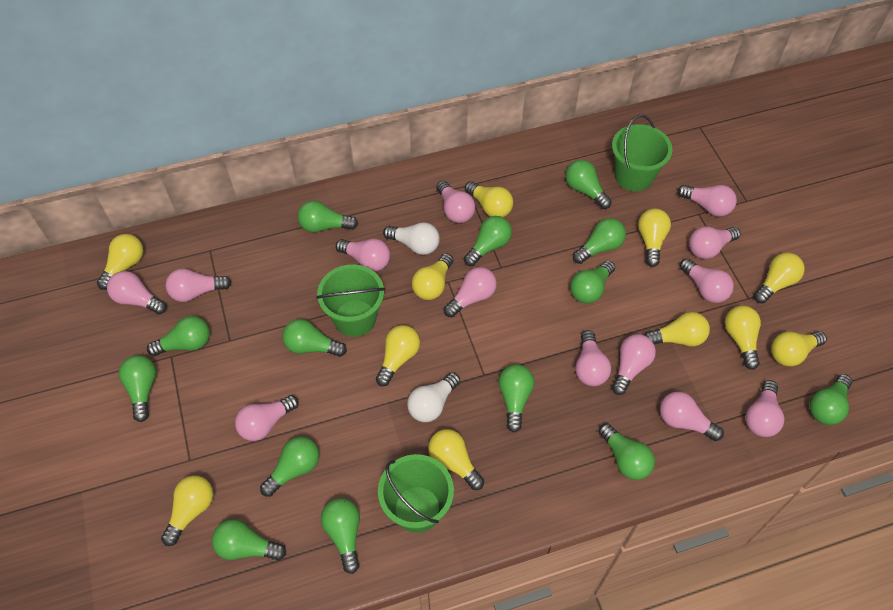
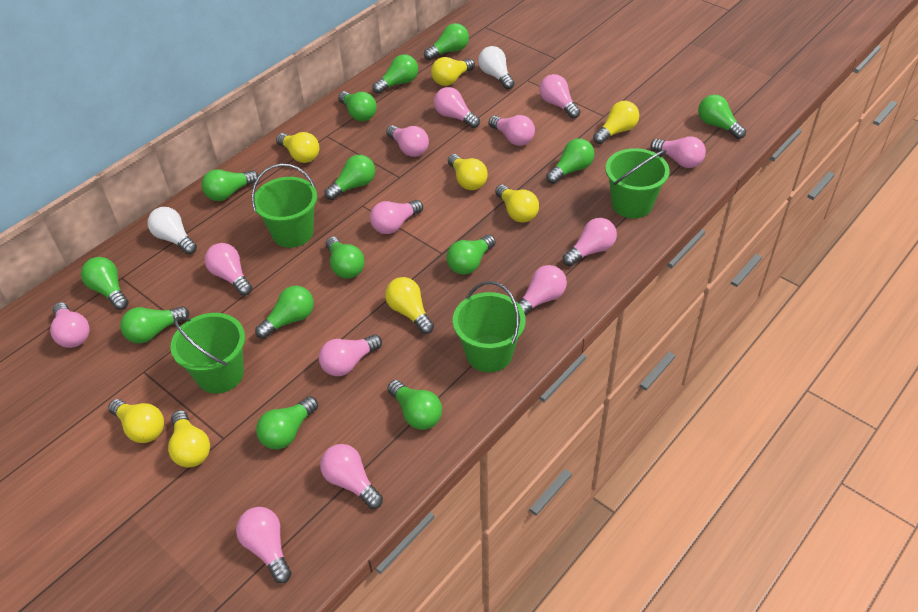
green bucket: 3 -> 4
yellow light bulb: 11 -> 8

